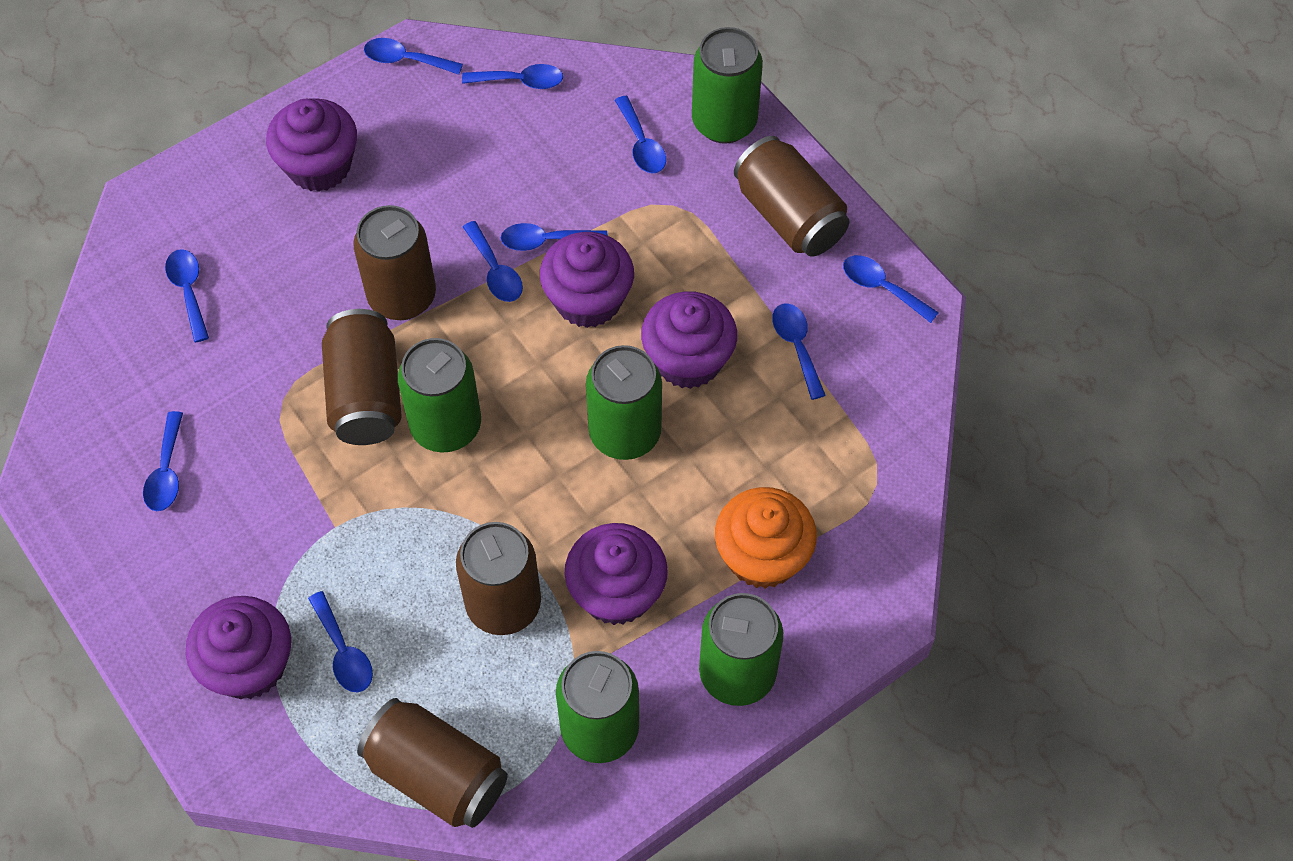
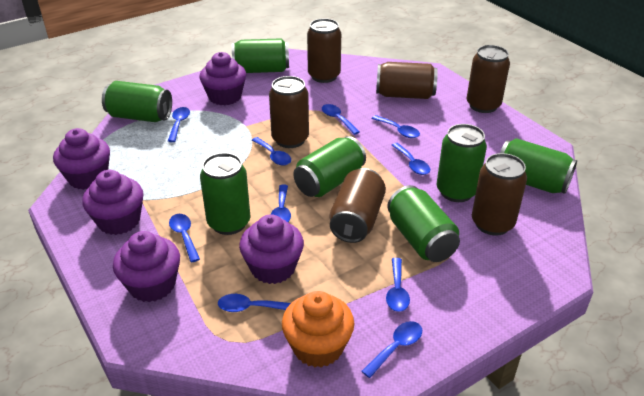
brown can: 5 -> 6
green can: 5 -> 7

